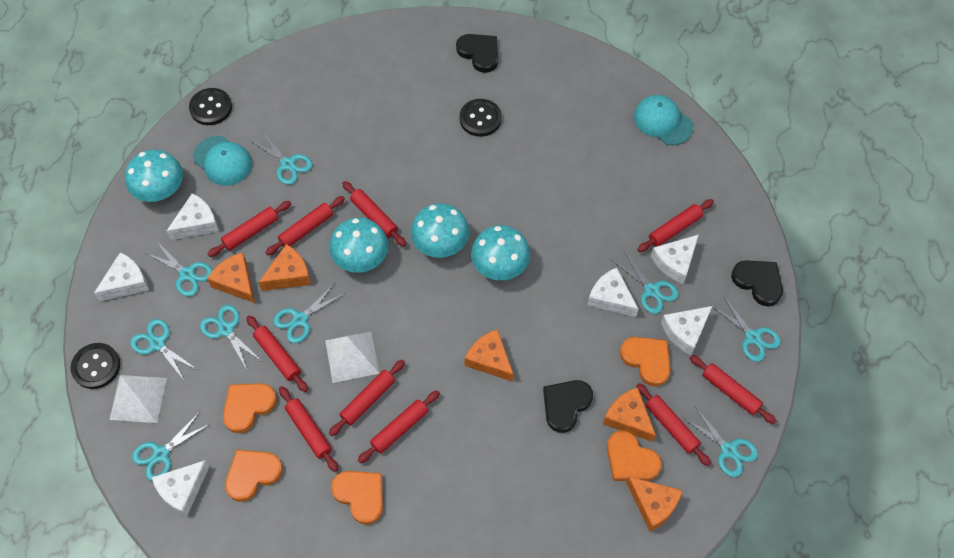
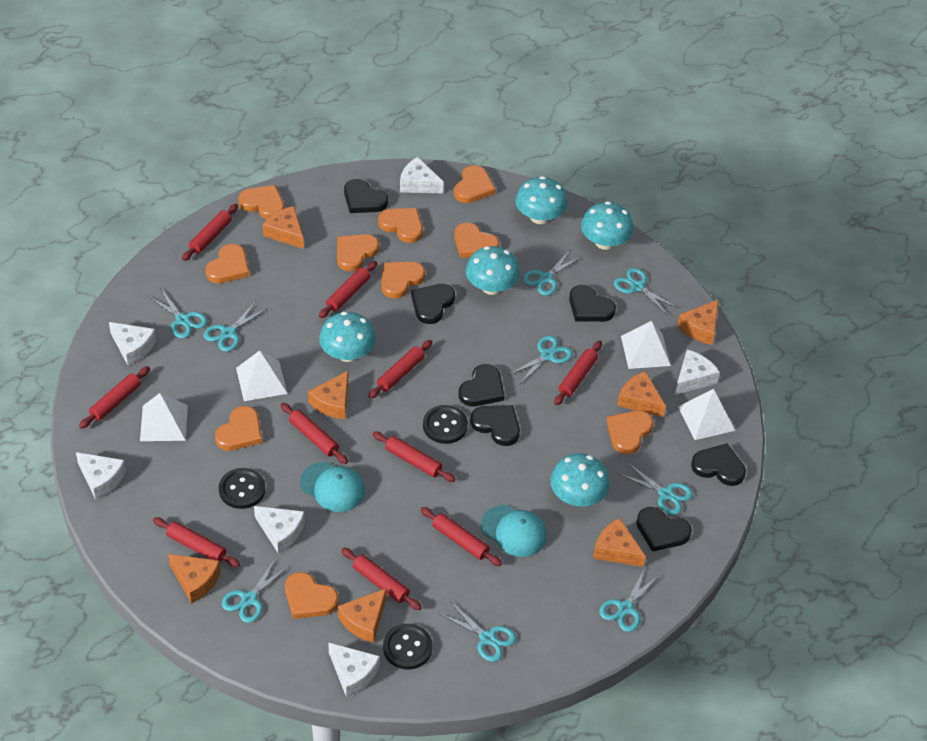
black heart: 3 -> 7
orange cheese: 5 -> 7
orange heart: 5 -> 10
turquoise mushroom: 4 -> 5
white pyramid: 2 -> 4

